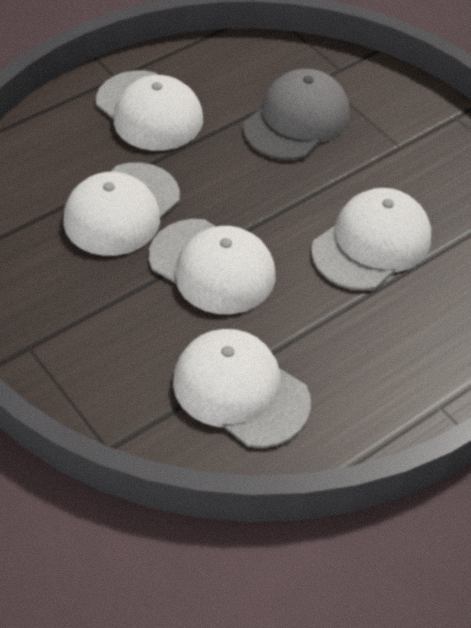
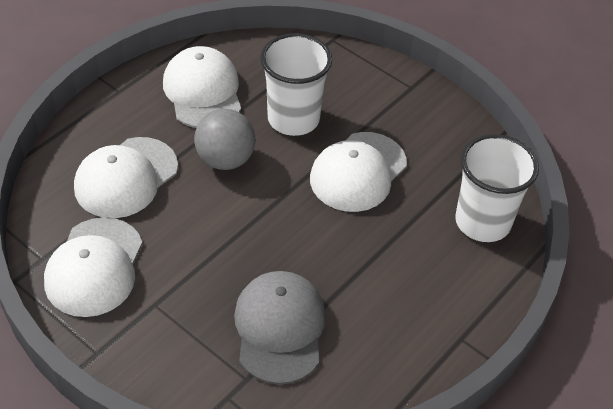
grey ball: 0 -> 1
white cap: 5 -> 4
white cup: 0 -> 2

